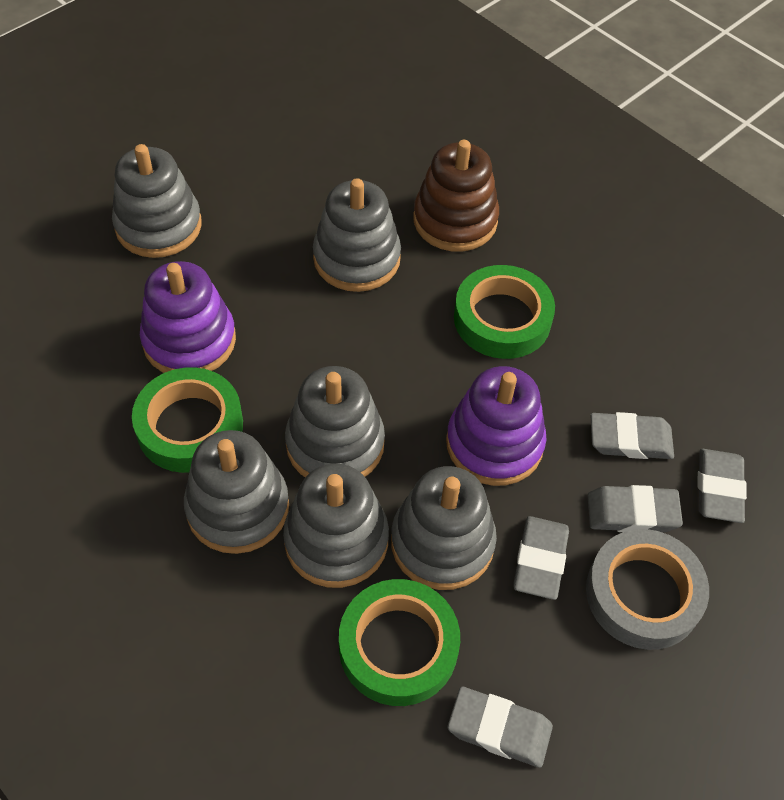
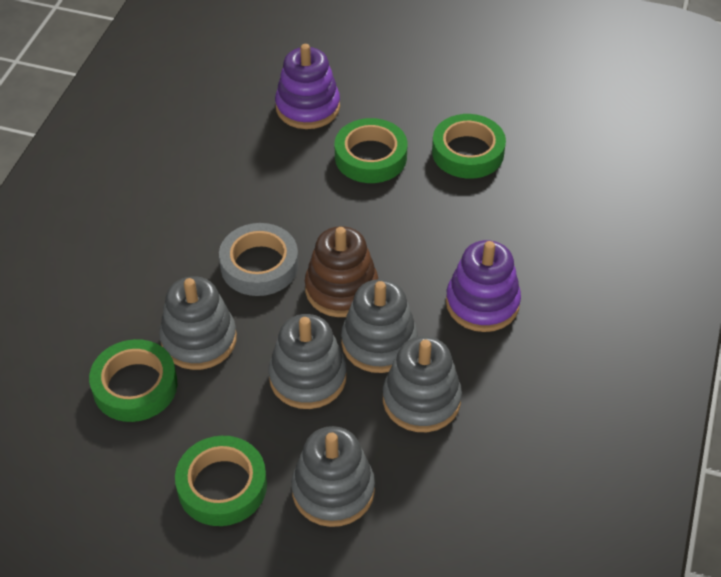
green tape: 3 -> 4
grey eraser: 5 -> 0
grey stacking toy: 6 -> 5

